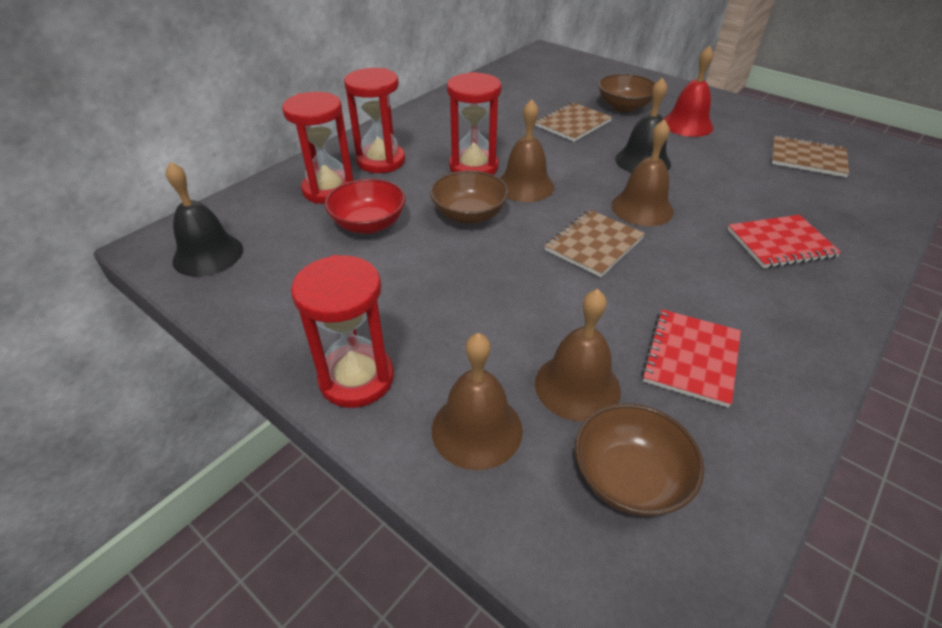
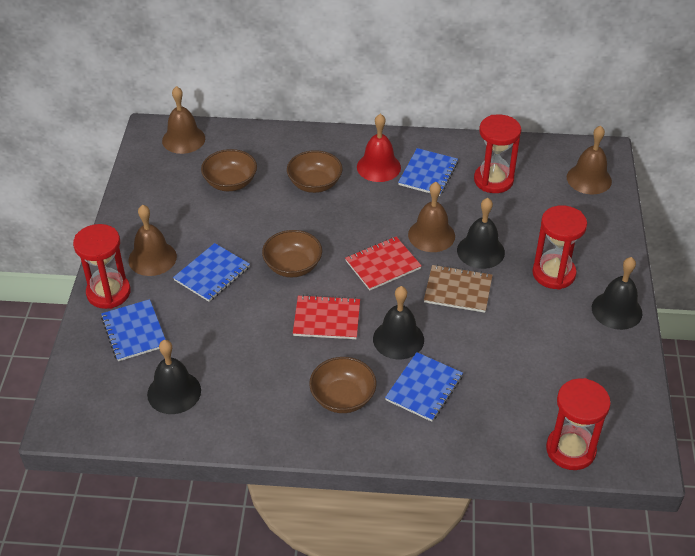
black bell: 2 -> 4
blue notebook: 0 -> 4
brown bowl: 3 -> 4
brown notebook: 3 -> 1
red bowl: 1 -> 0

